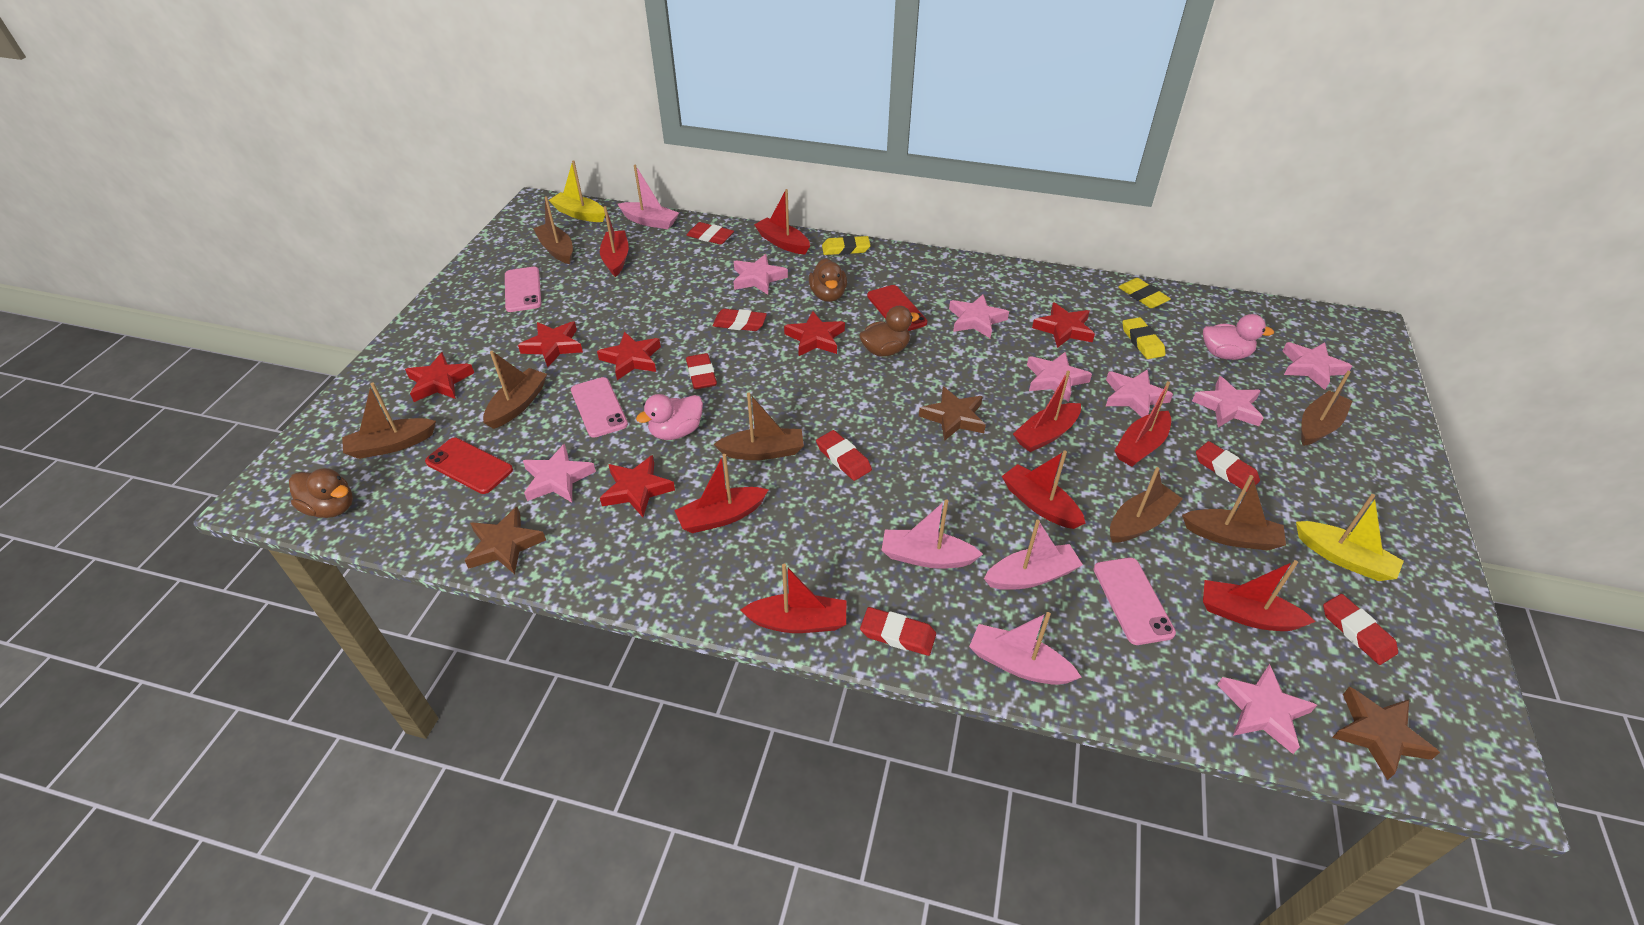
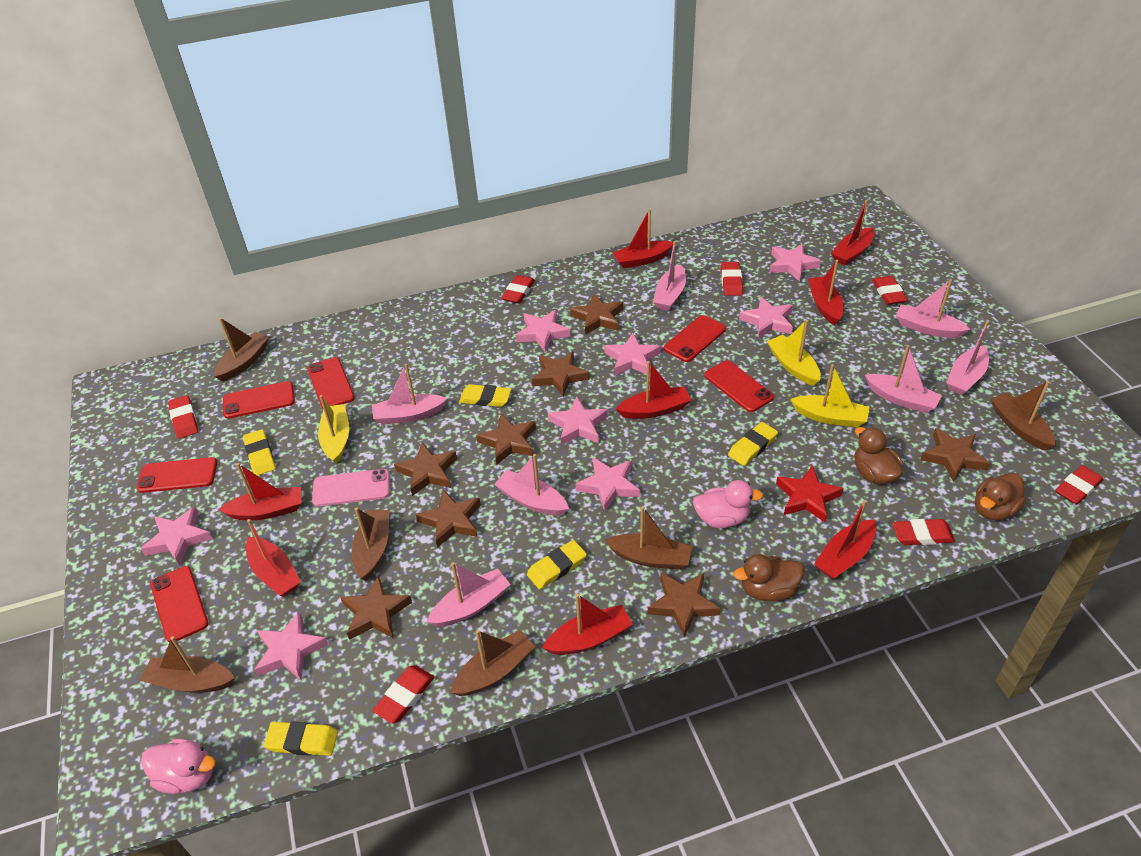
brown boat: 7 -> 6
brown star: 3 -> 8
pink boat: 4 -> 7
pink phone: 3 -> 1
red phone: 2 -> 6
red star: 6 -> 1
yellow boat: 2 -> 3
yellow eraser: 3 -> 5

